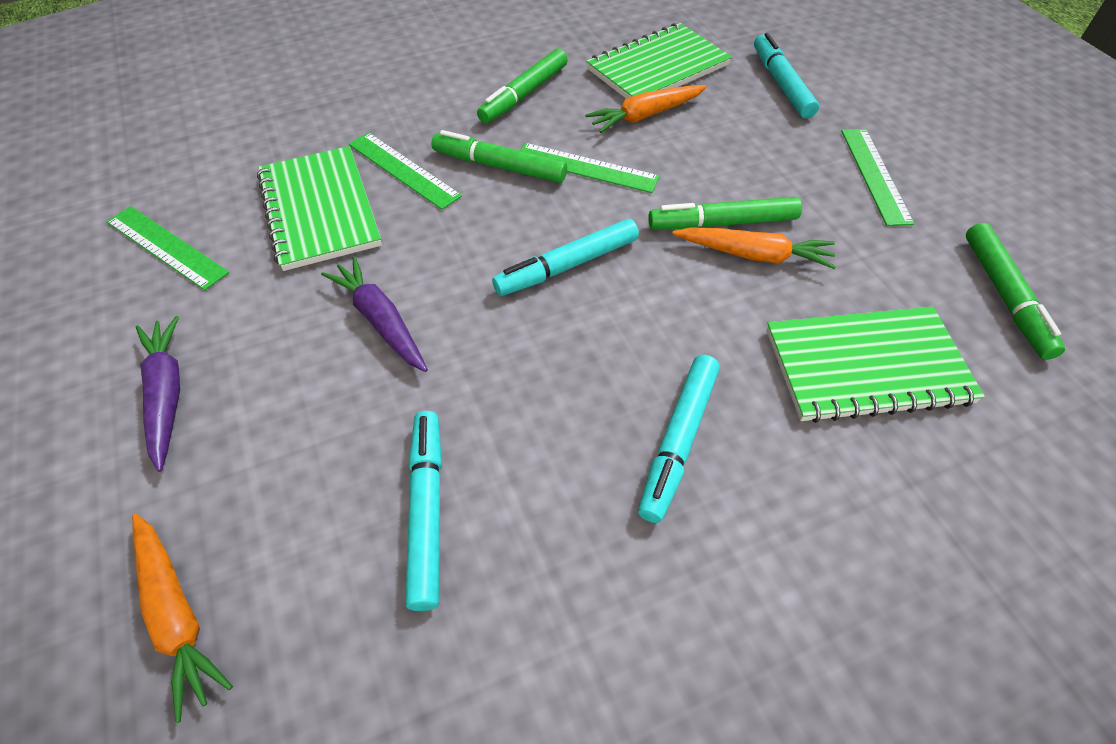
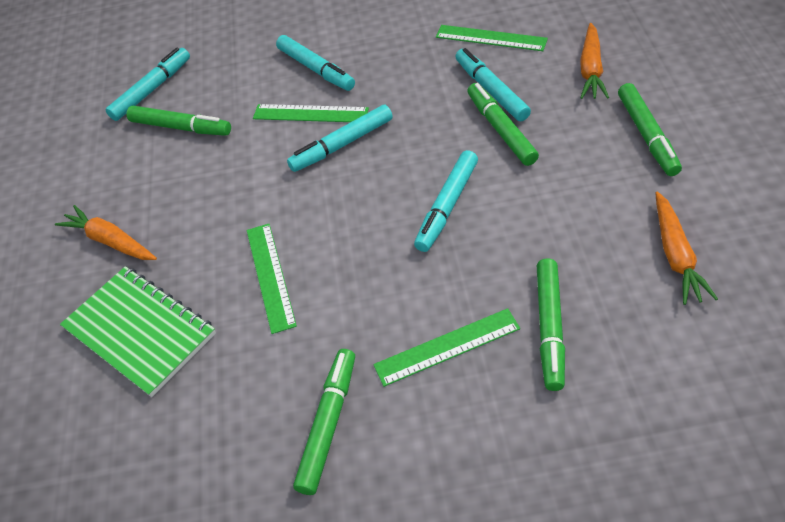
green marker: 4 -> 5
green notebook: 3 -> 1
purple carrot: 2 -> 0
turquoise marker: 4 -> 5

